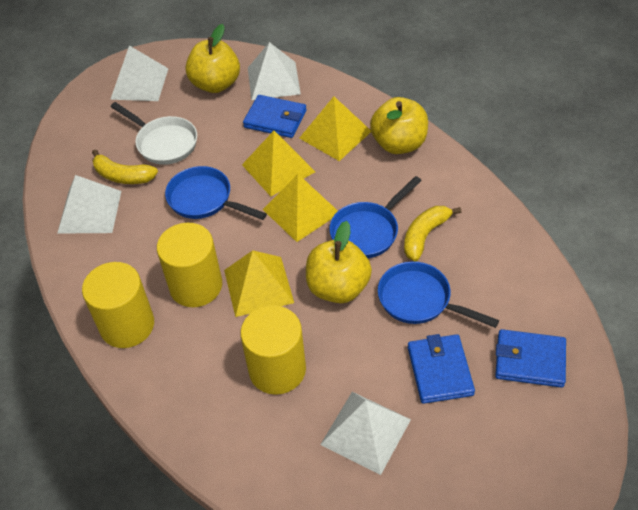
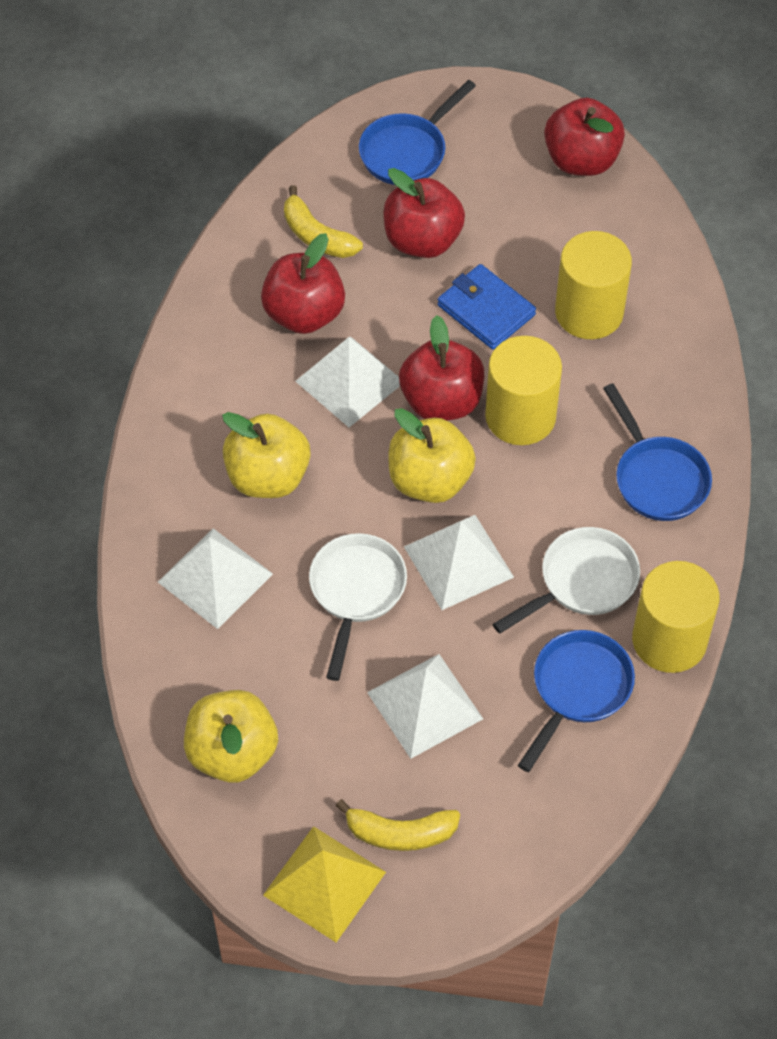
blue wallet: 3 -> 1
red apple: 0 -> 4
white pan: 1 -> 2
yellow pyramid: 4 -> 1

